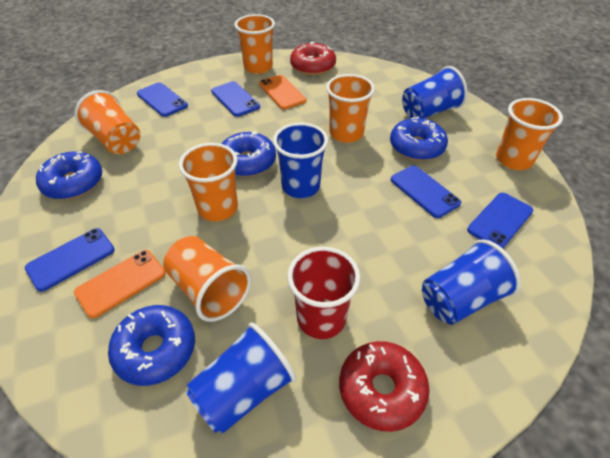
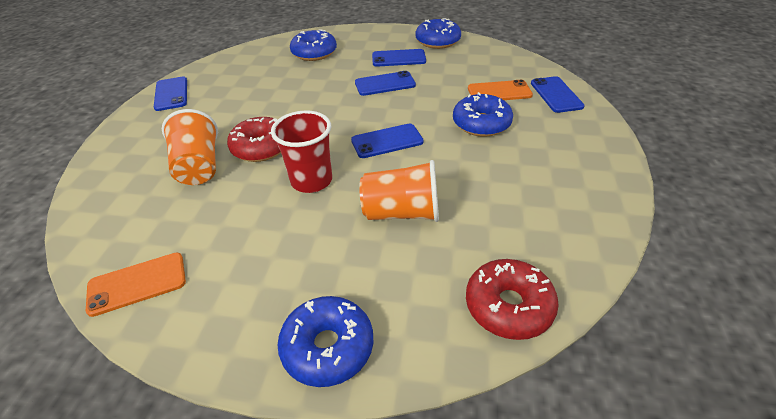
blue cup: 4 -> 0
orange cup: 6 -> 2

